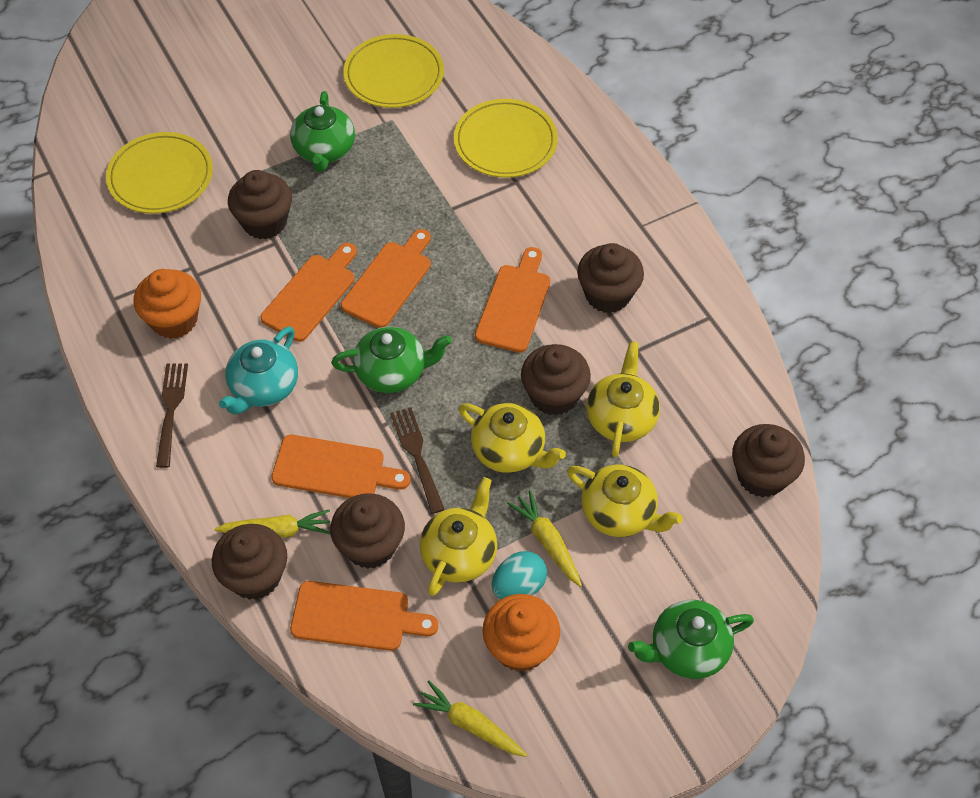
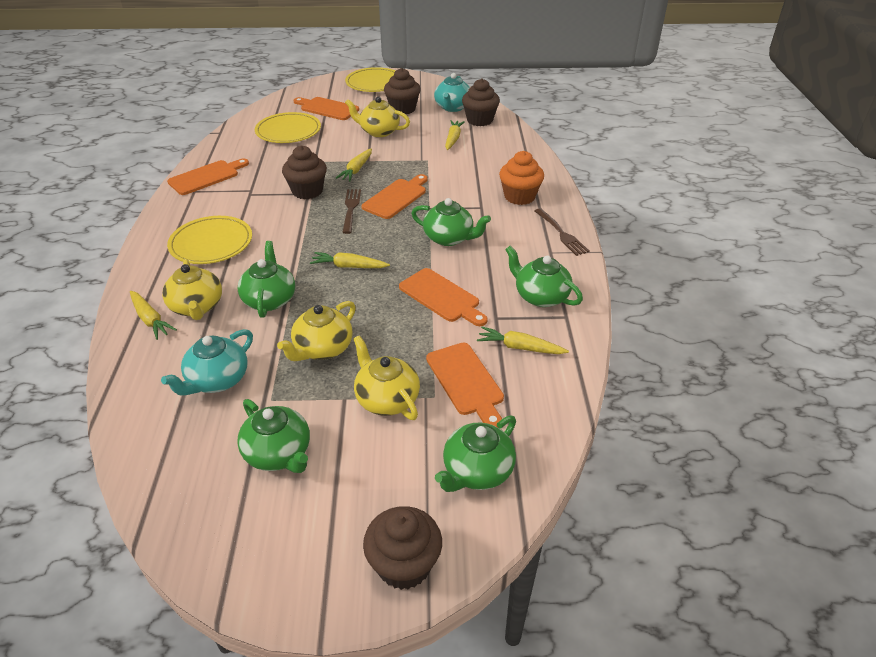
brown cupcake: 6 -> 4
green teapot: 3 -> 5
orange cupcake: 2 -> 1
turquoise egg: 1 -> 0
turquoise teapot: 1 -> 2
yellow carrot: 3 -> 5

